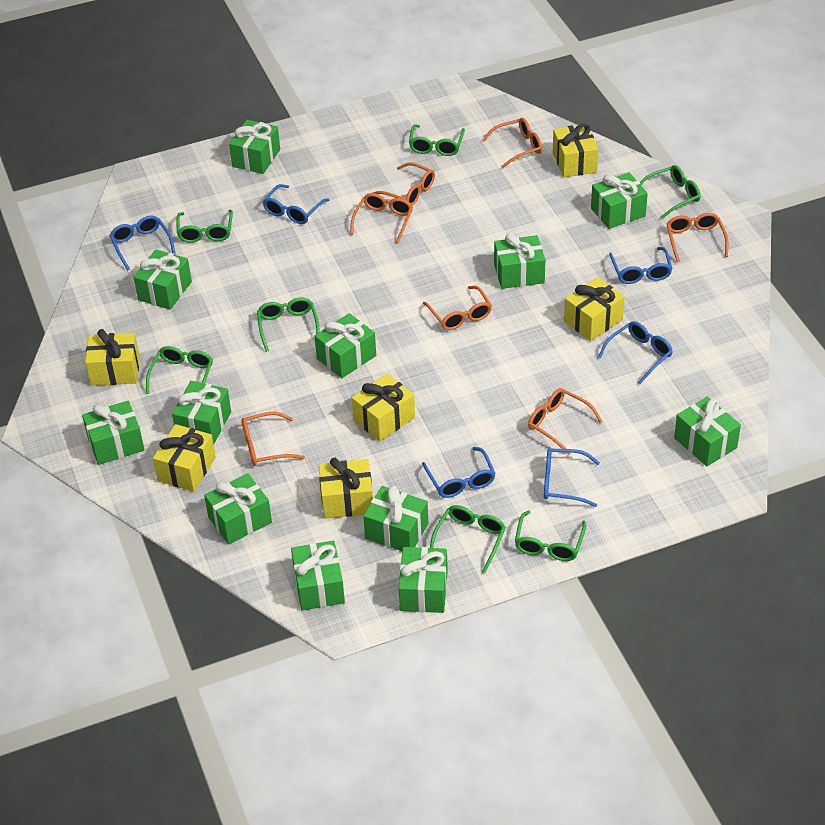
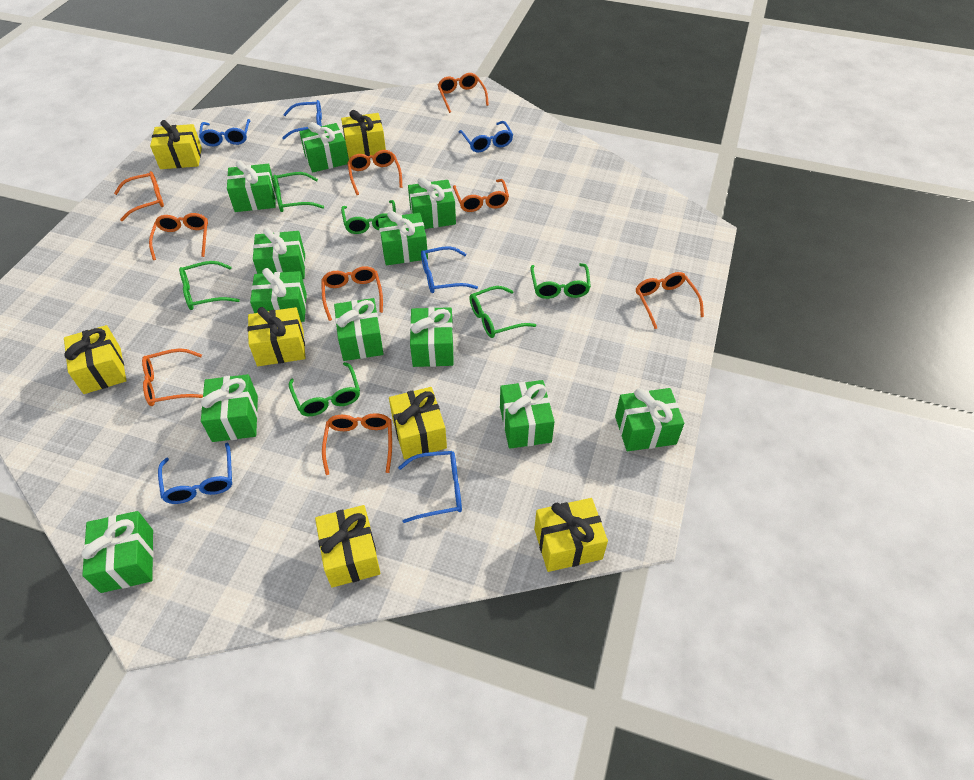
green glasses: 7 -> 6
orange glasses: 7 -> 9
yellow gift: 6 -> 7

